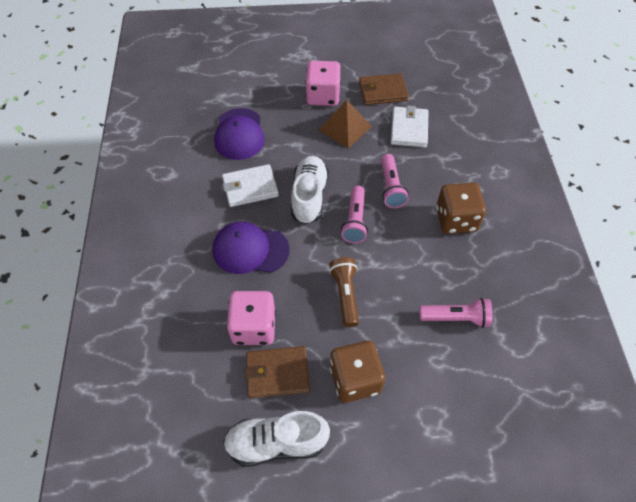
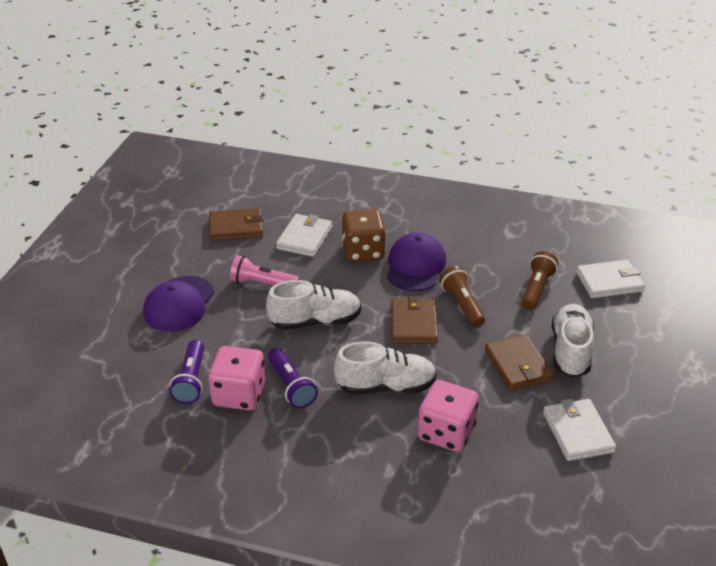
brown dice: 2 -> 1
brown flashlight: 1 -> 2
brown pyramid: 1 -> 0
brown wallet: 2 -> 3
pink flashlight: 3 -> 1
purple flashlight: 0 -> 2
white shoe: 2 -> 3
white wallet: 2 -> 3

